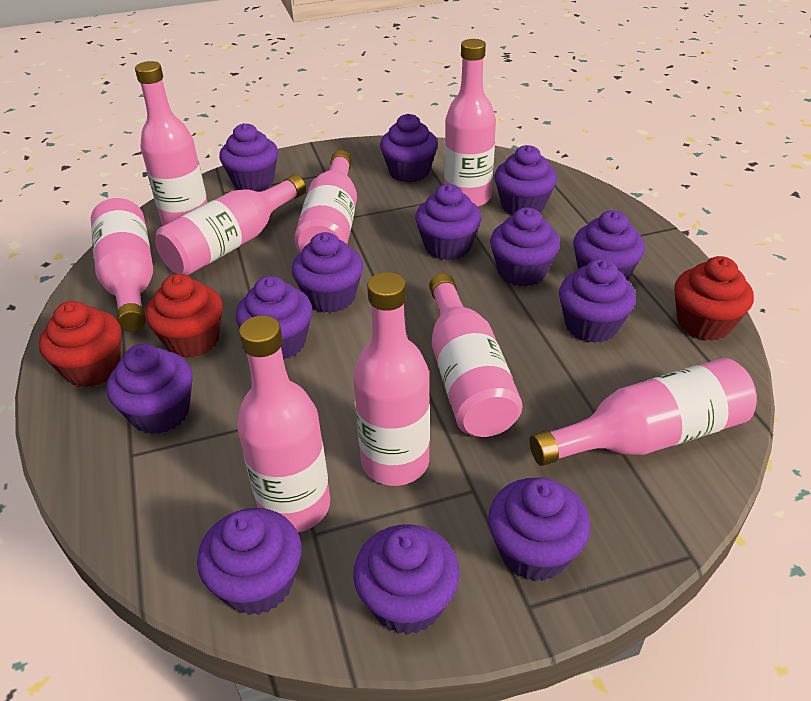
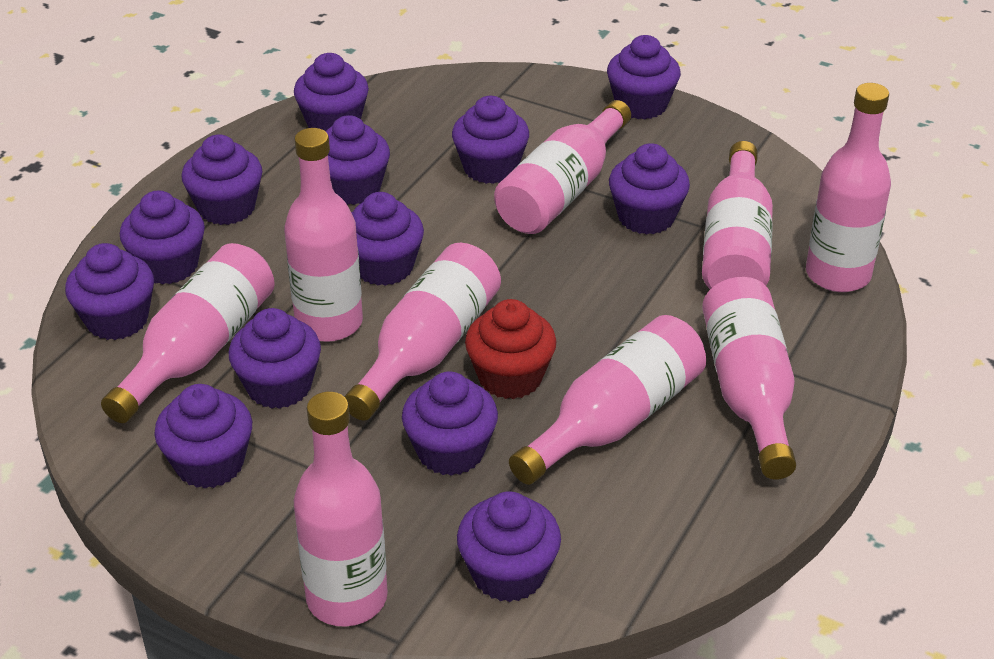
red cupcake: 3 -> 1

